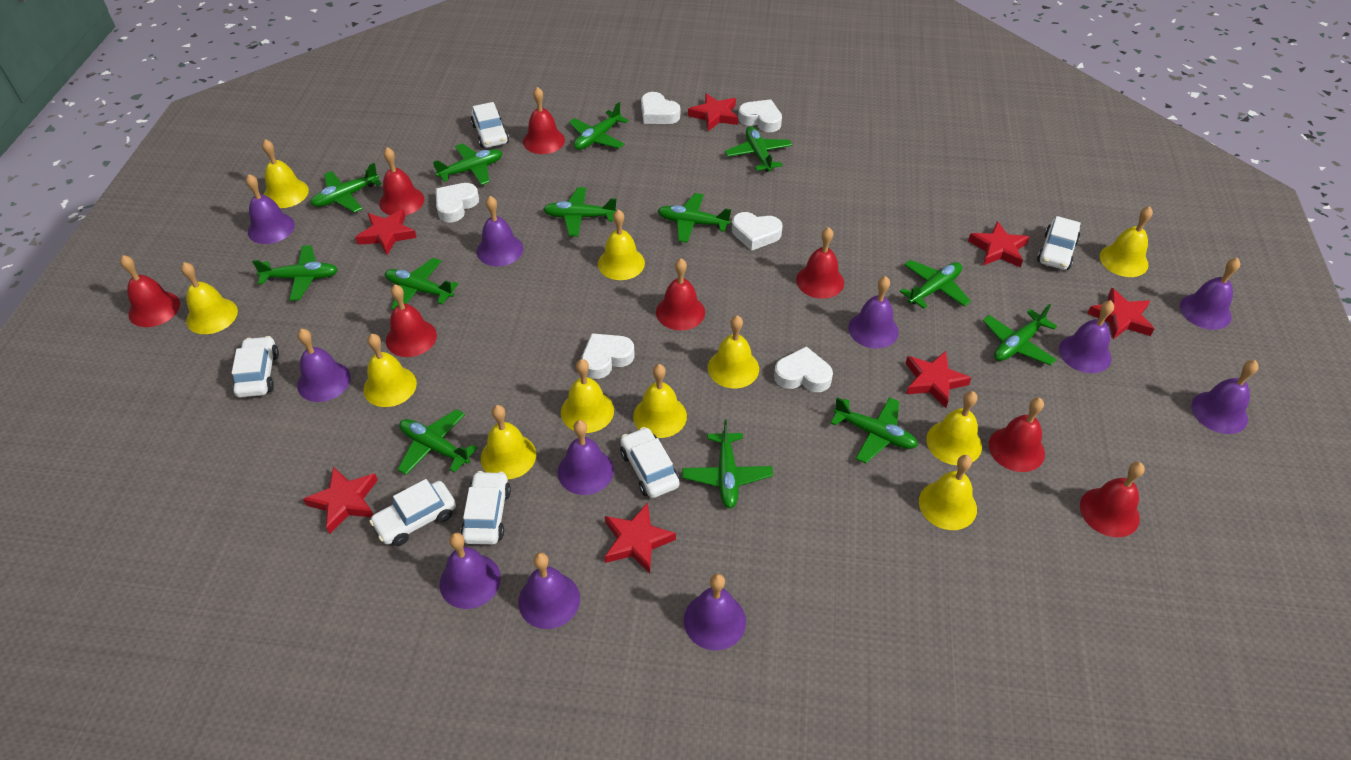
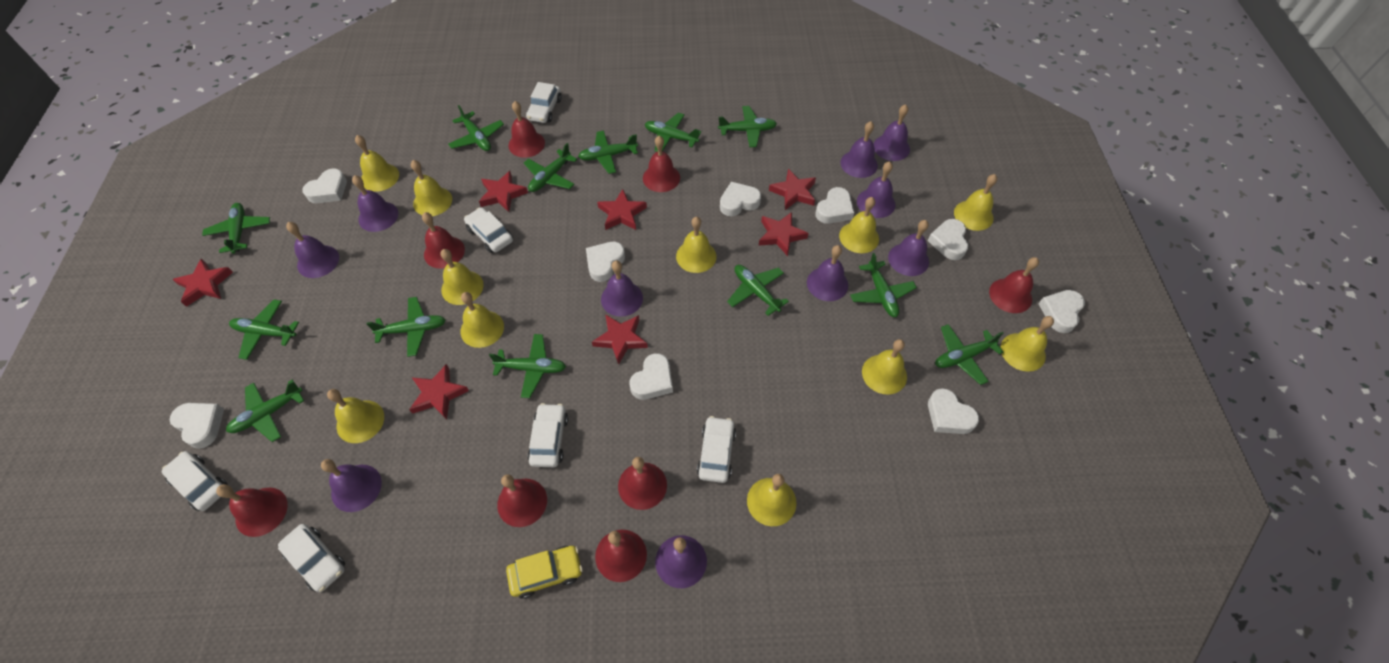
purple bell: 11 -> 10
white heart: 6 -> 9
yellow car: 0 -> 1

